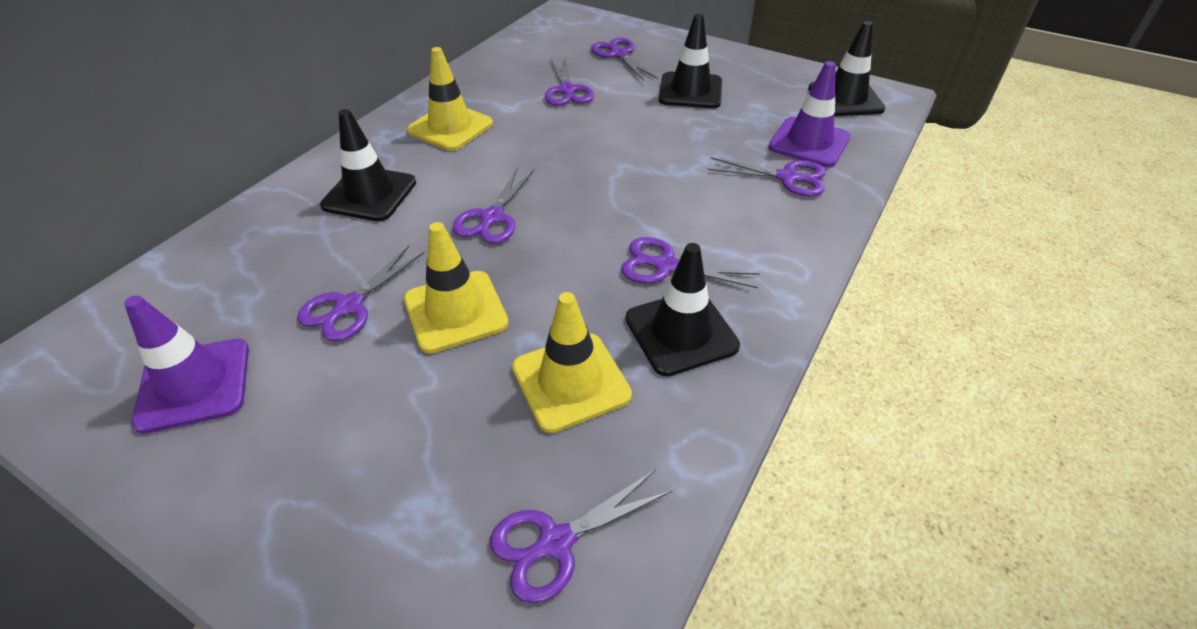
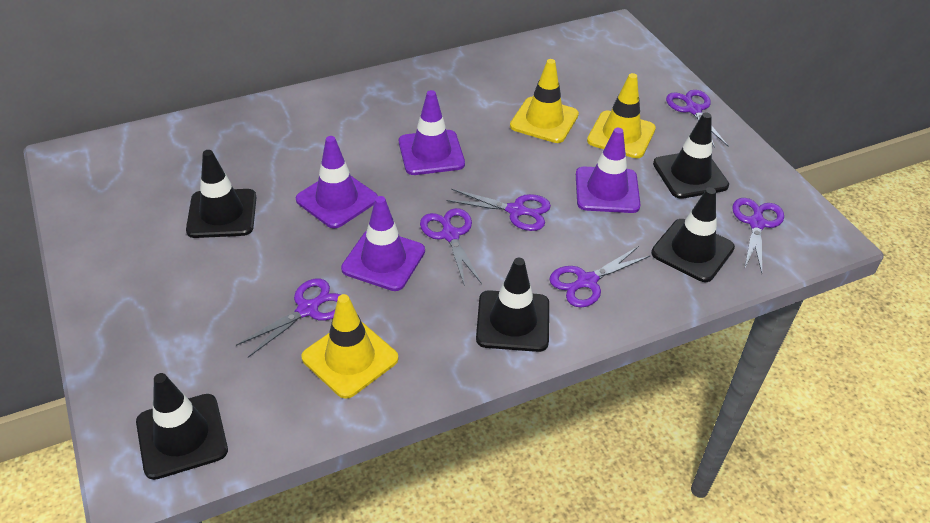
black traffic cone: 4 -> 5
purple scissors: 7 -> 6
purple traffic cone: 2 -> 4

